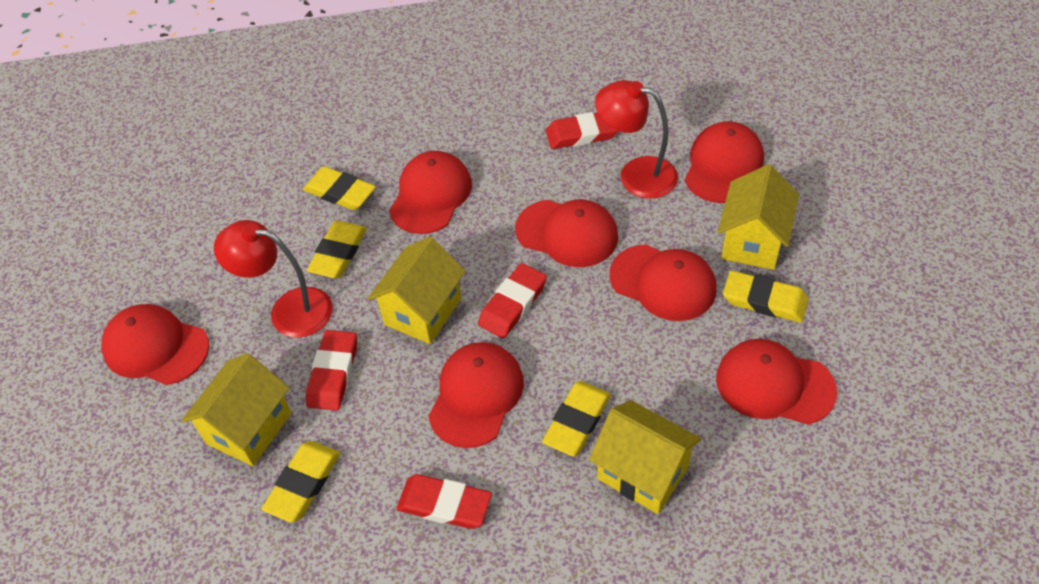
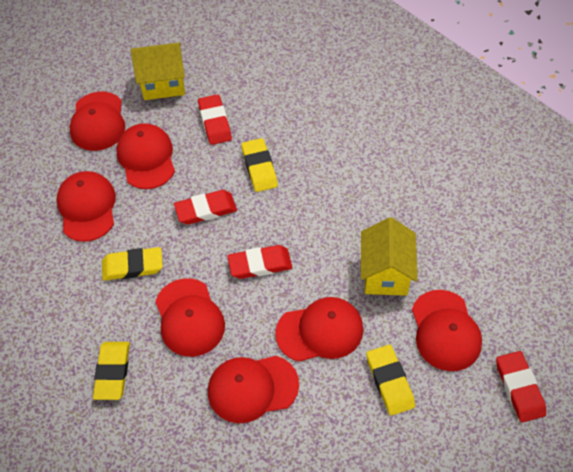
red lamp: 2 -> 0
yellow eraser: 5 -> 4
yellow house: 4 -> 2

